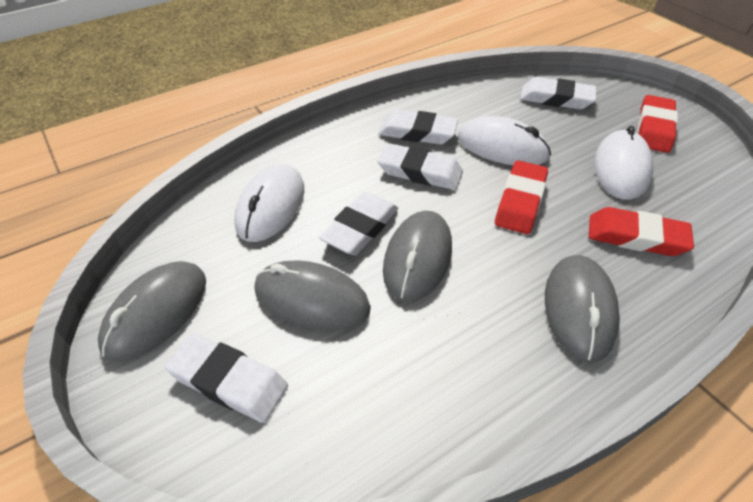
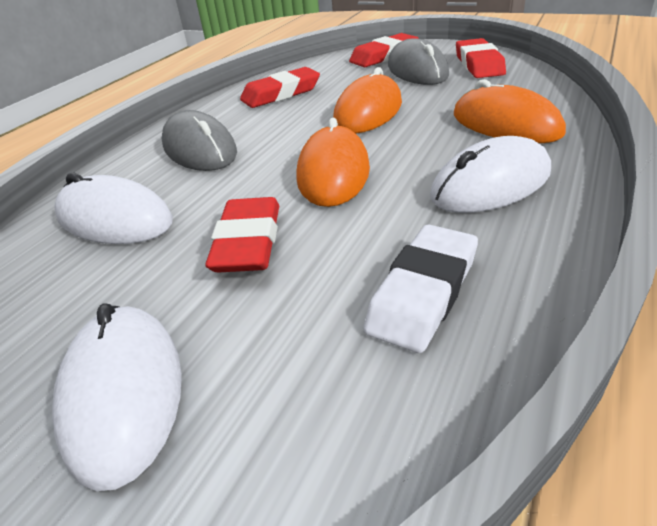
grey mouse: 4 -> 2
orange mouse: 0 -> 3
red eraser: 3 -> 4
white eraser: 5 -> 1

